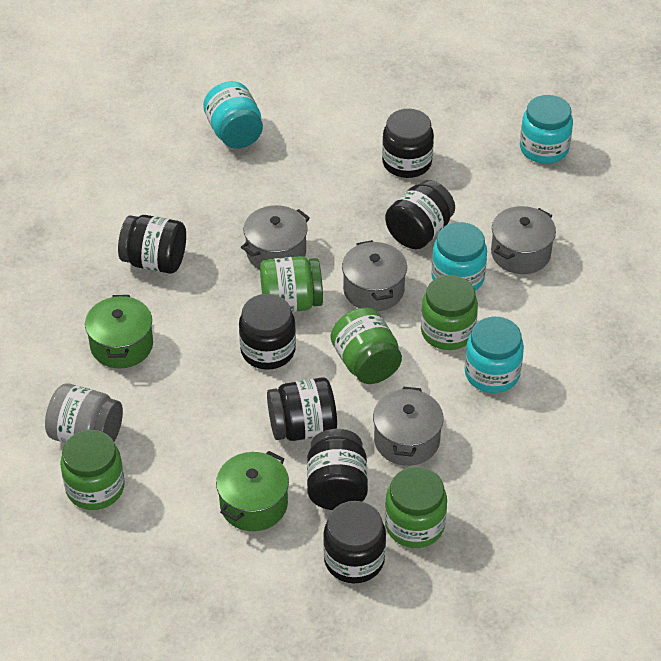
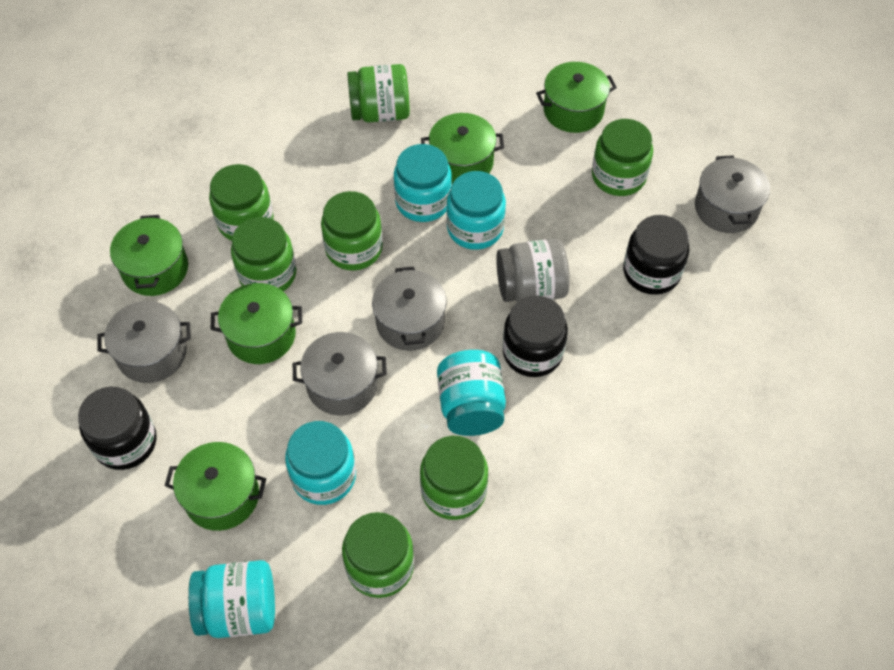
black jar: 7 -> 3
green jar: 5 -> 7
green pot: 2 -> 5
turquoise jar: 4 -> 5

